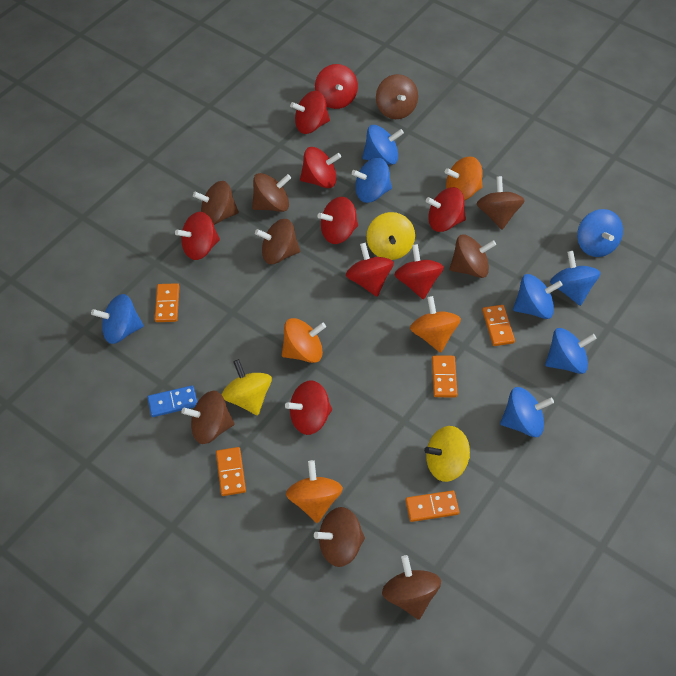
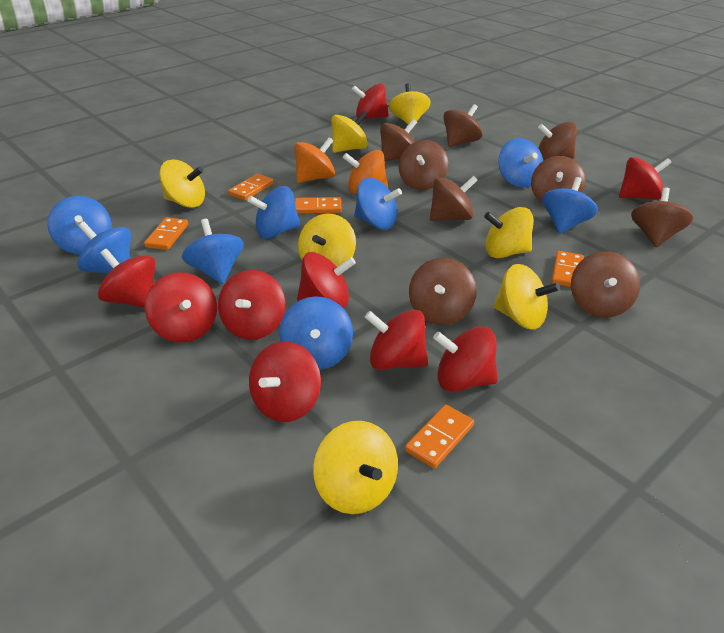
blue domino: 1 -> 0
orange spinning top: 4 -> 2
yellow spinning top: 3 -> 7

